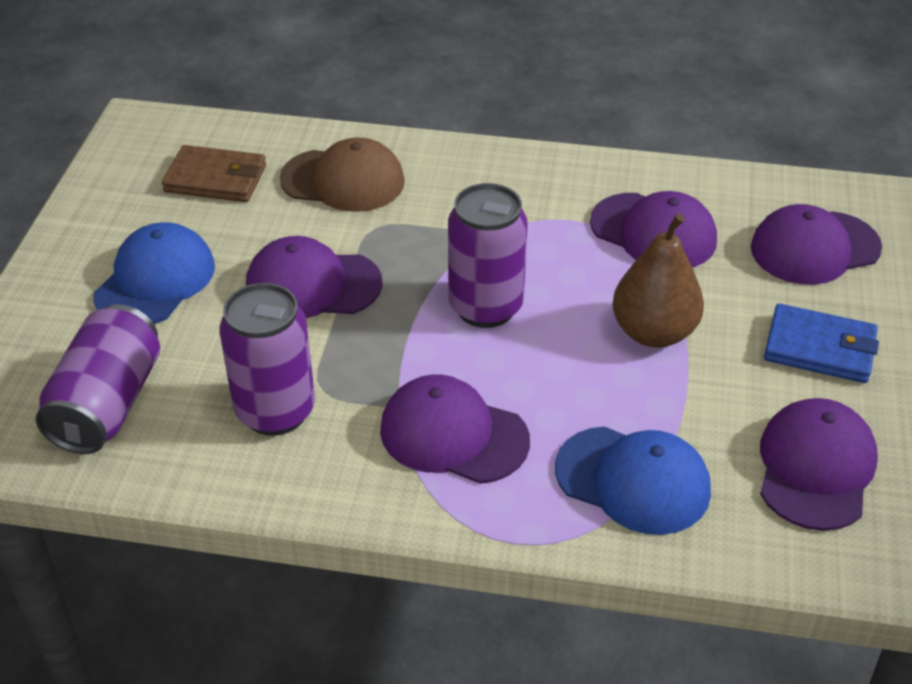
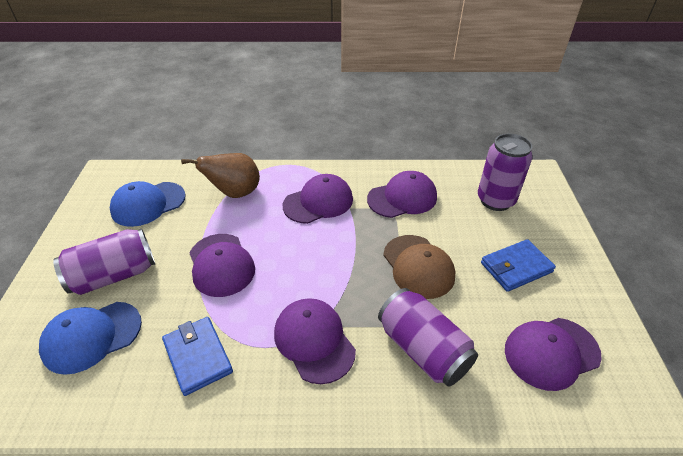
blue wallet: 1 -> 2
brown wallet: 1 -> 0

